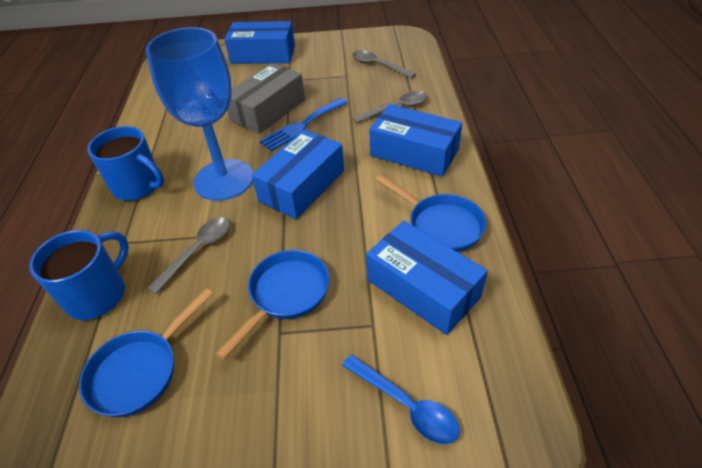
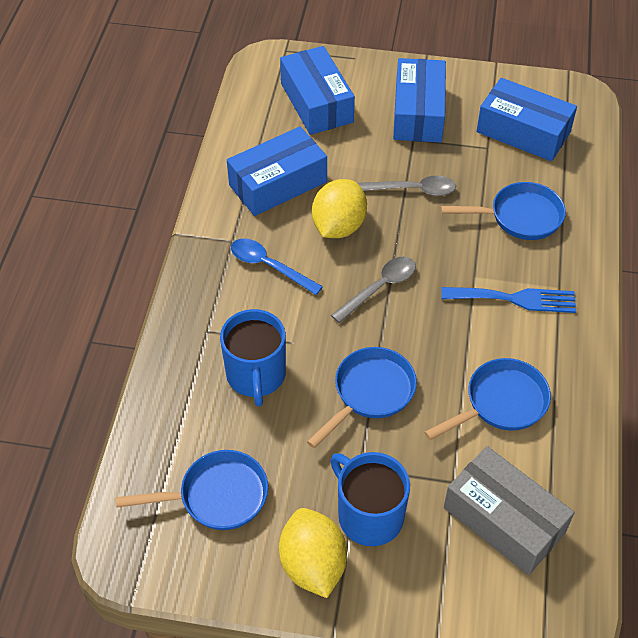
blue goblet: 1 -> 0
blue pan: 3 -> 4
grey spoon: 3 -> 2
yellow lemon: 0 -> 2

